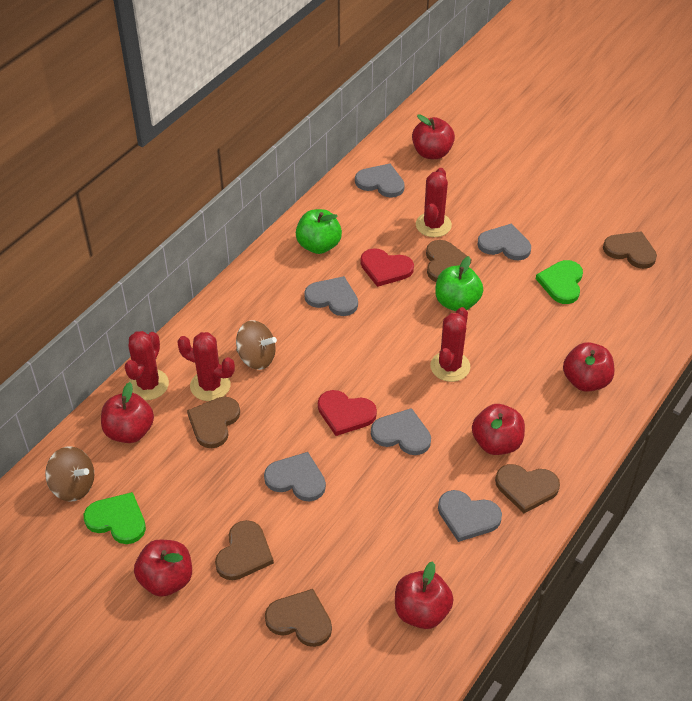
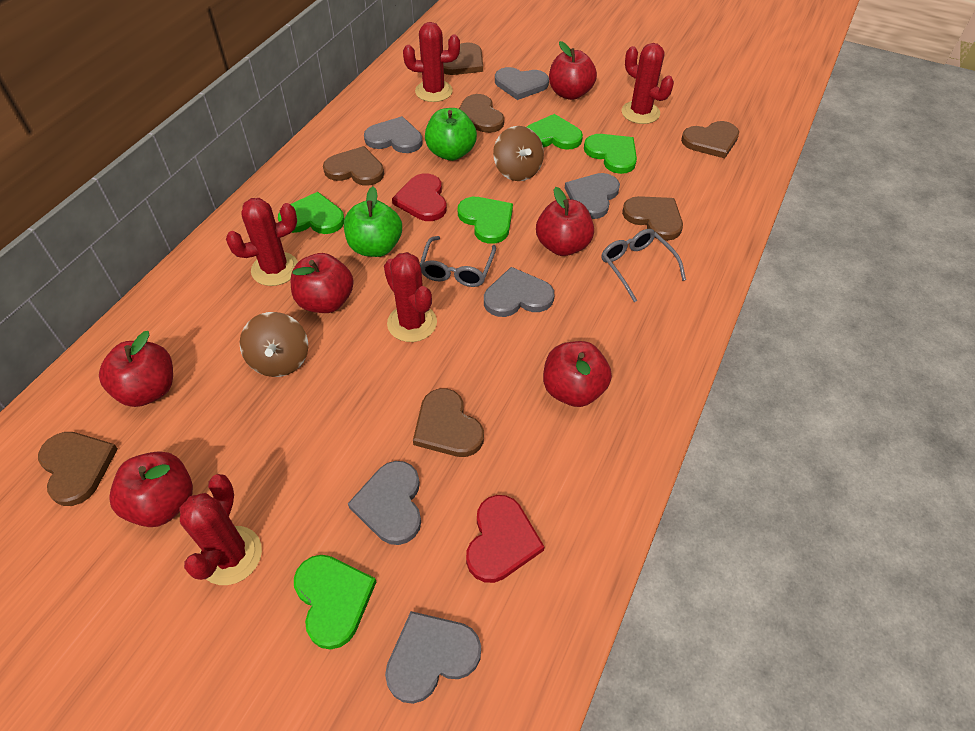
brown heart: 6 -> 7
green heart: 2 -> 5
grey glasses: 0 -> 2
red cactus: 4 -> 5

